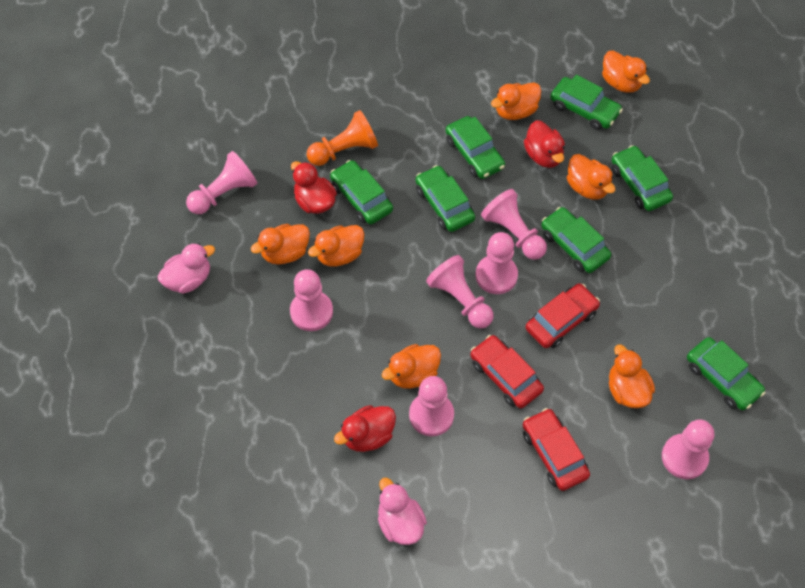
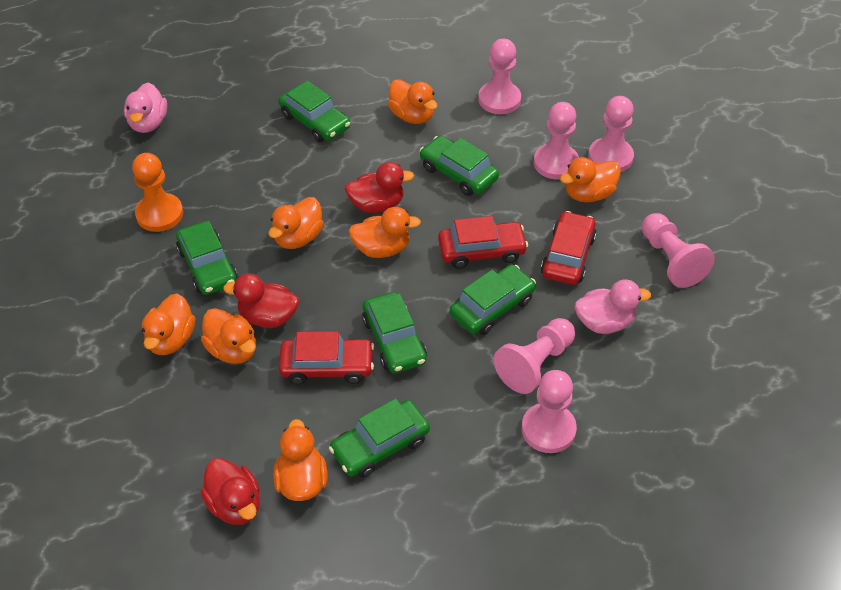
green car: 7 -> 6
pink pawn: 7 -> 6

